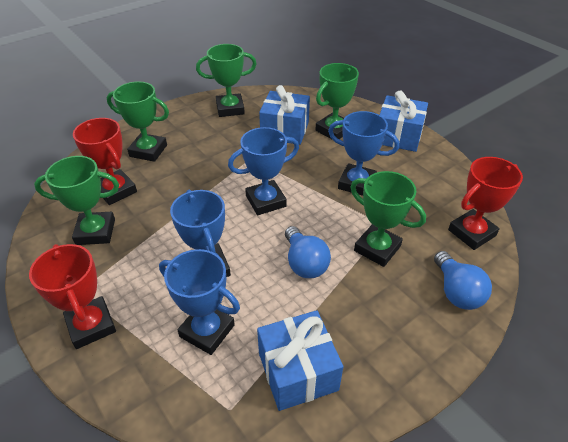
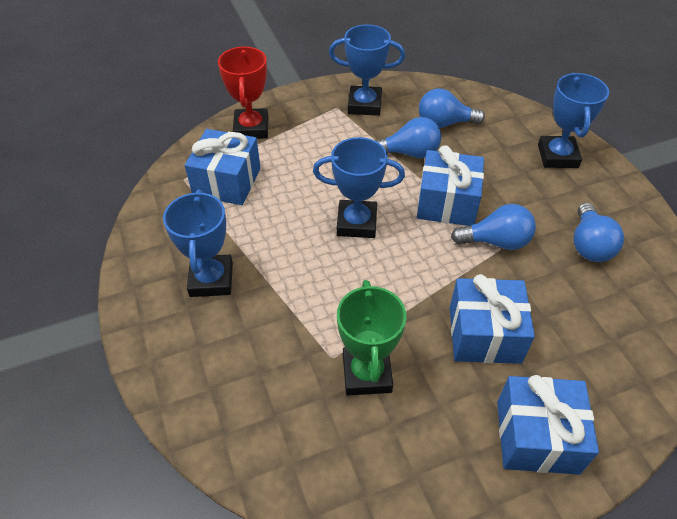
blue gift: 3 -> 4
blue light bulb: 2 -> 4
green trophy: 5 -> 1
red trophy: 3 -> 1

